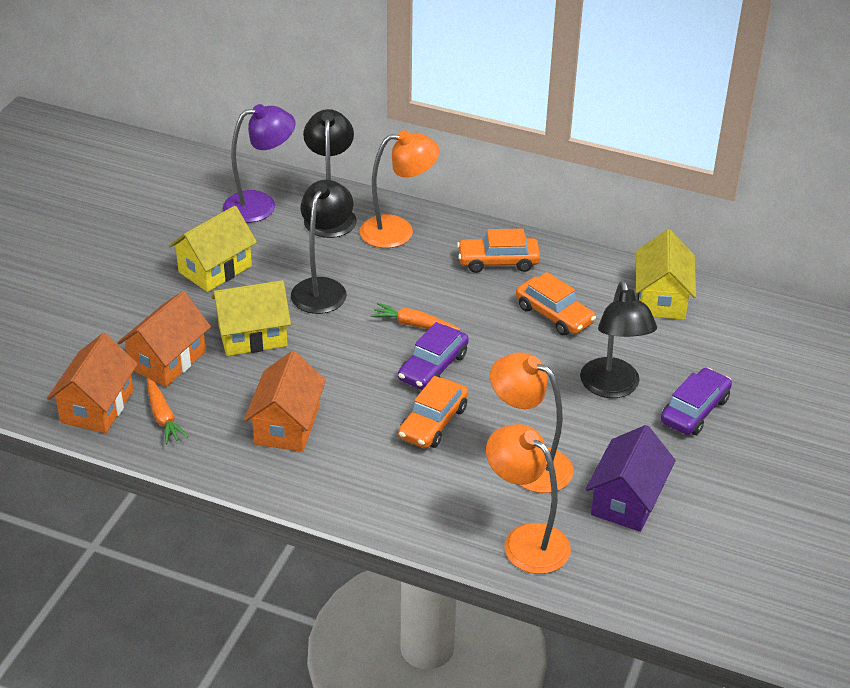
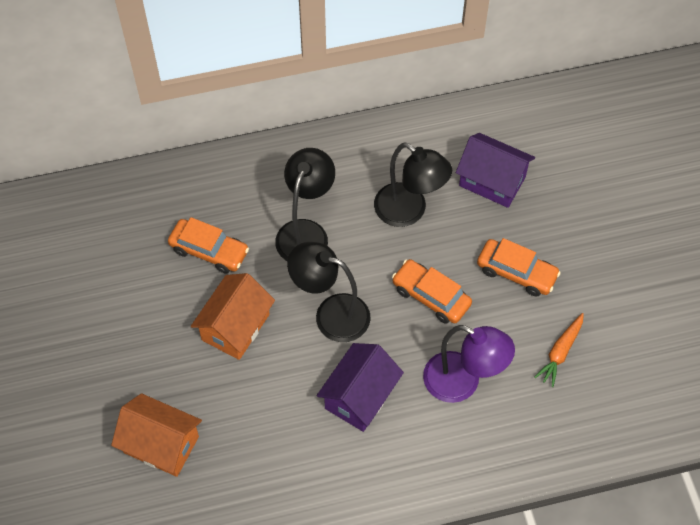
orange carrot: 2 -> 1
orange house: 3 -> 2
orange lamp: 3 -> 0
purple car: 2 -> 0
purple house: 1 -> 2
yellow house: 3 -> 0

